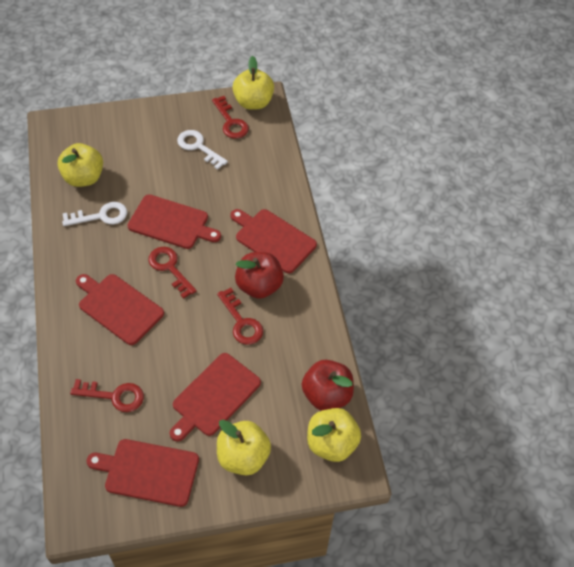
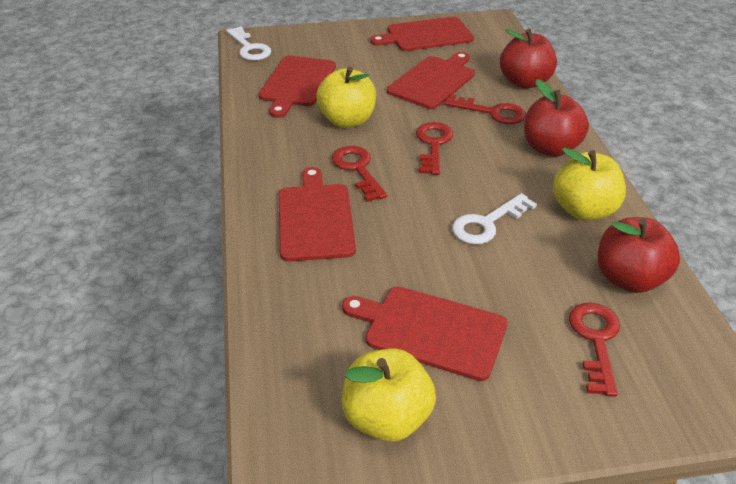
red apple: 2 -> 3
yellow apple: 4 -> 3

